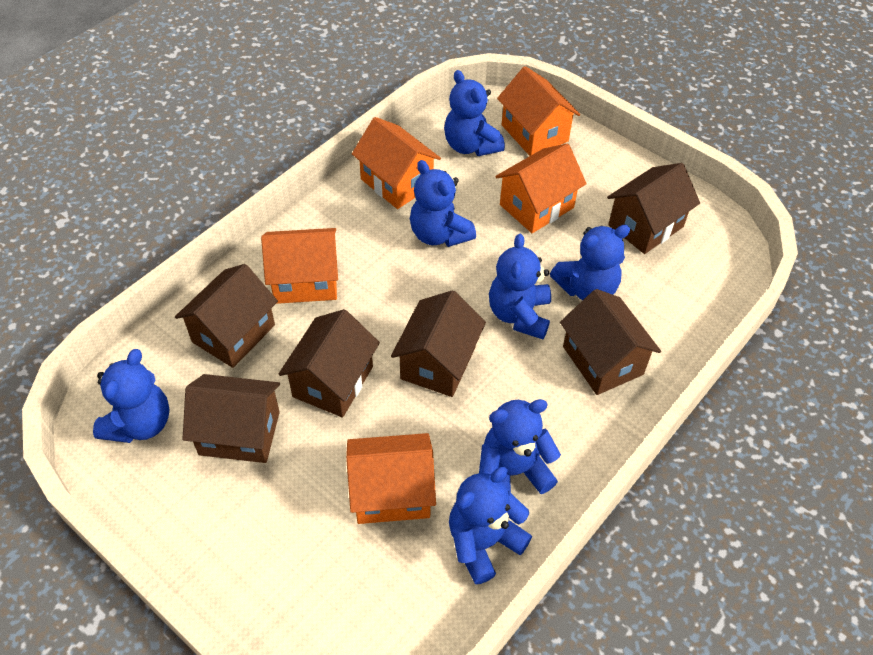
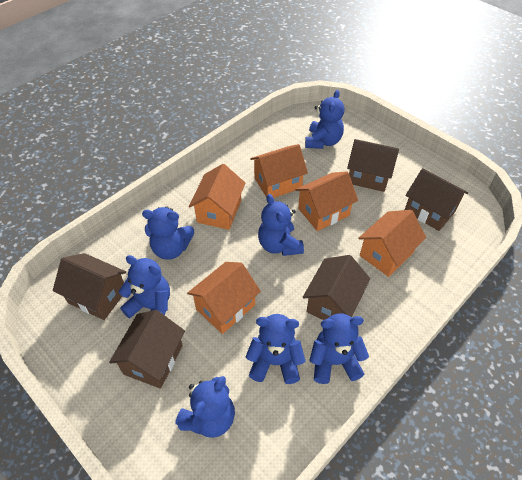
brown house: 6 -> 5

